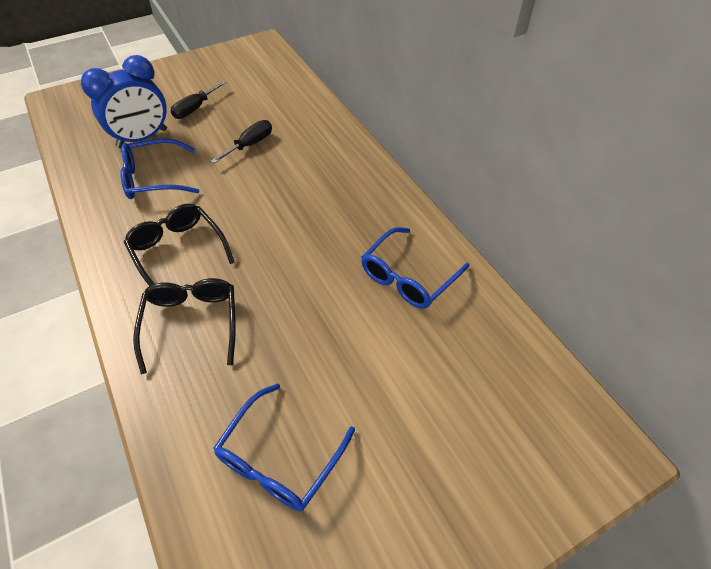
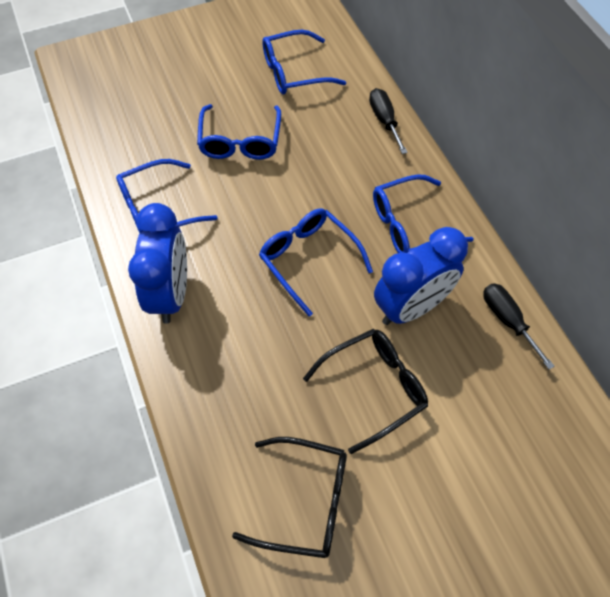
blue clock: 1 -> 2
blue glasses: 3 -> 5

